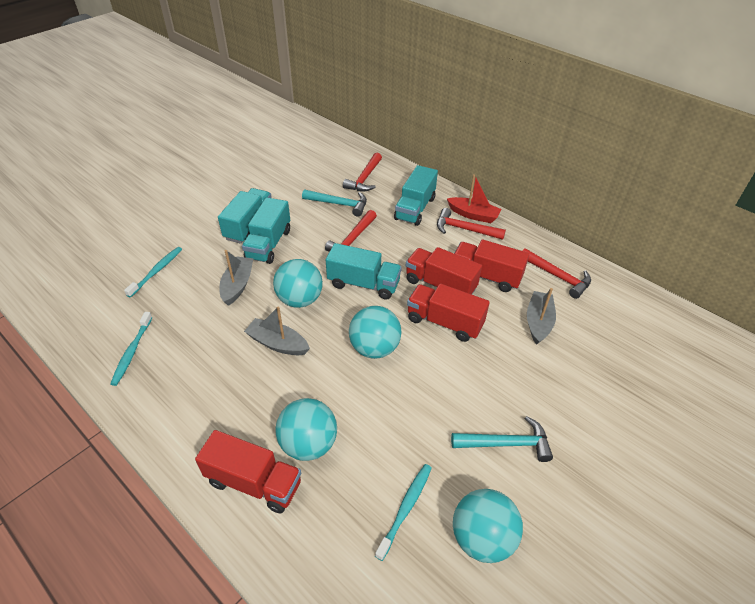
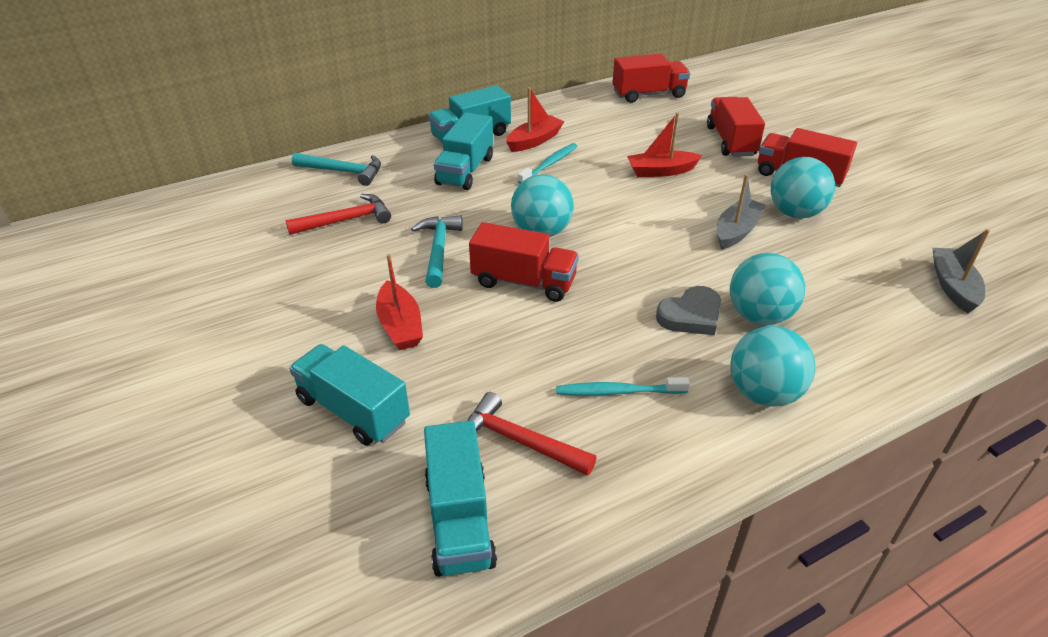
grey boat: 3 -> 2
grey heart: 0 -> 1
red boat: 1 -> 3
red hammer: 4 -> 2
turquoise toothbrush: 3 -> 2

